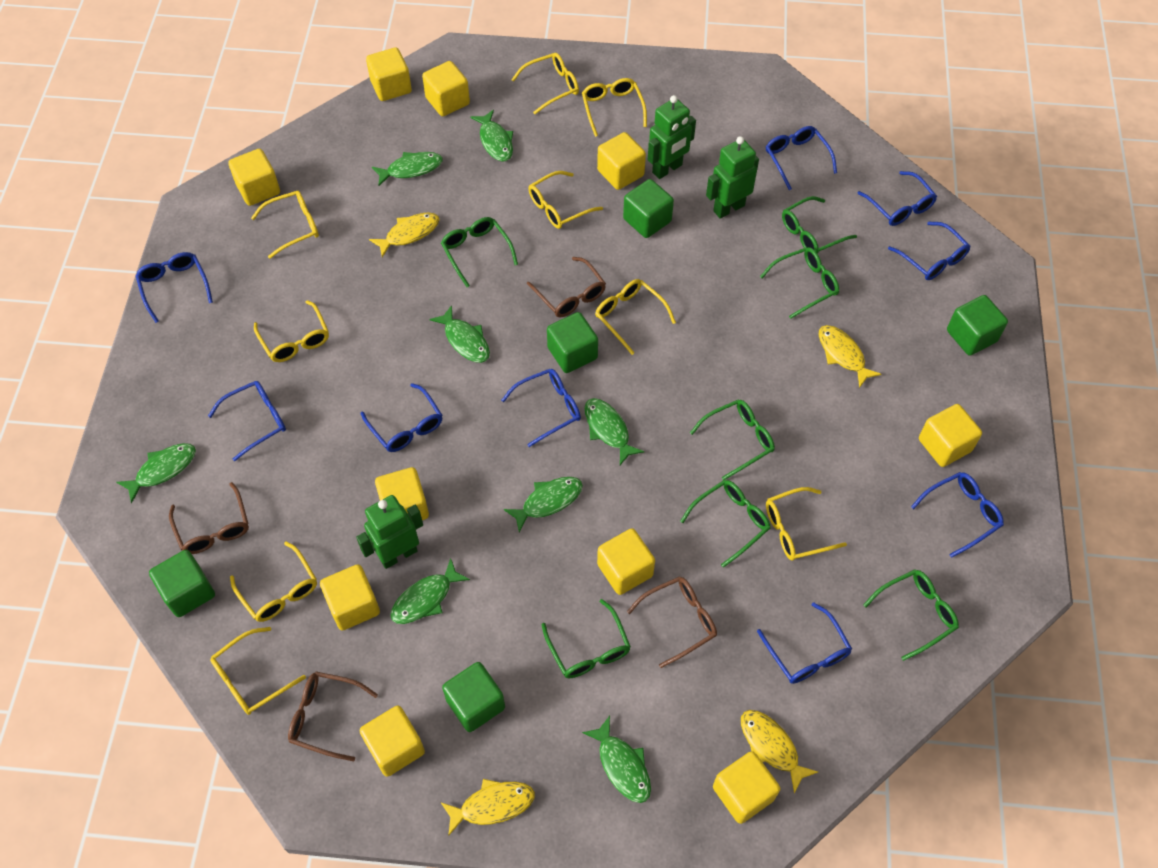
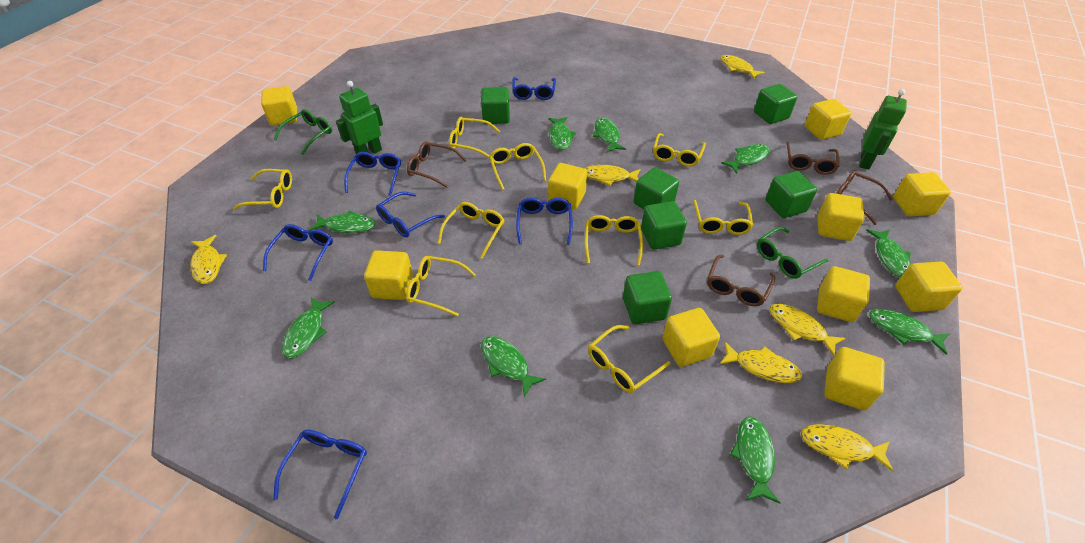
blue glasses: 9 -> 6
green cube: 5 -> 6
green fish: 8 -> 9
green glasses: 7 -> 2
green robot: 3 -> 2
yellow fish: 4 -> 6

